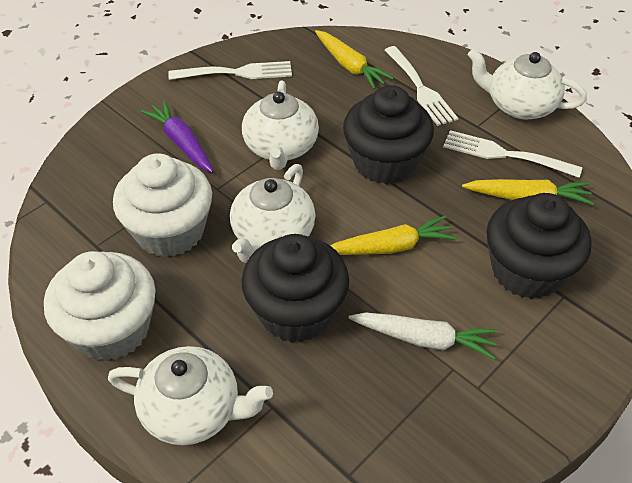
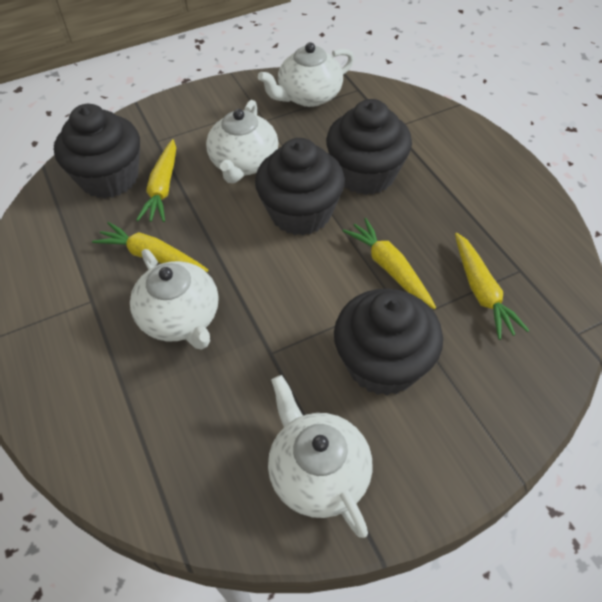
black cupcake: 3 -> 4
purple carrot: 1 -> 0
white carrot: 1 -> 0
white cupcake: 2 -> 0
white fork: 3 -> 0
yellow carrot: 3 -> 4

